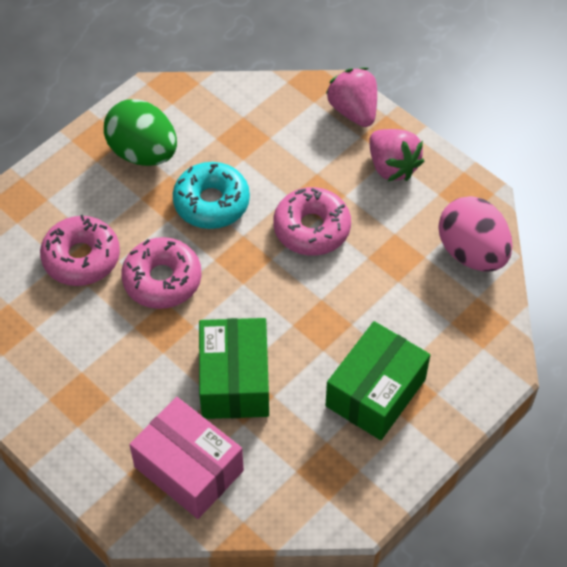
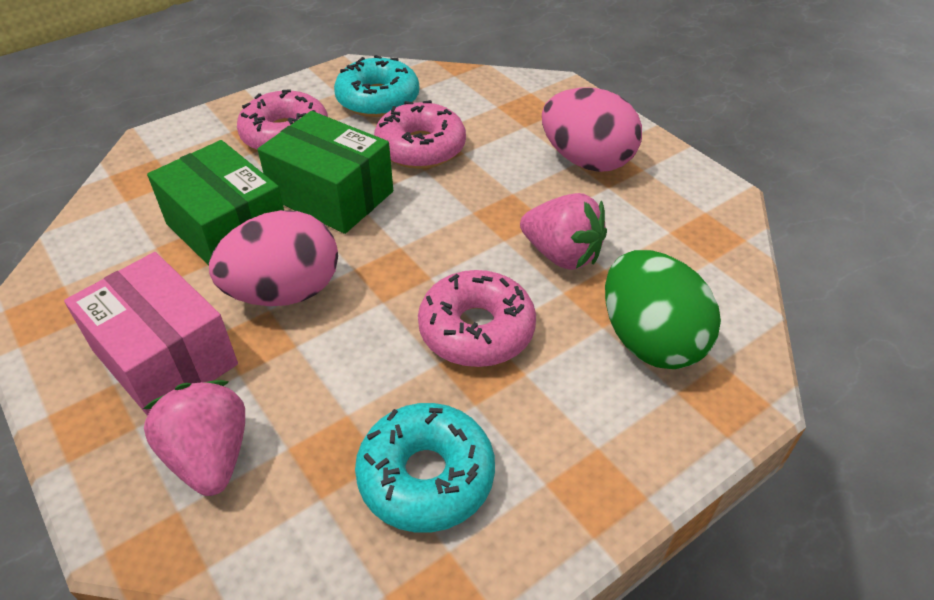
pink egg: 1 -> 2
turquoise donut: 1 -> 2

